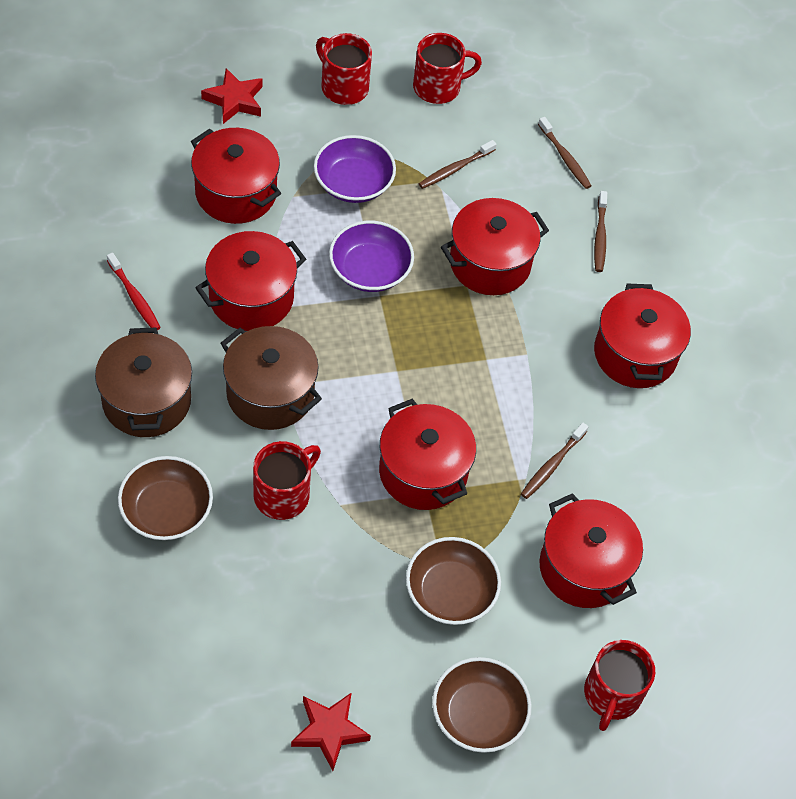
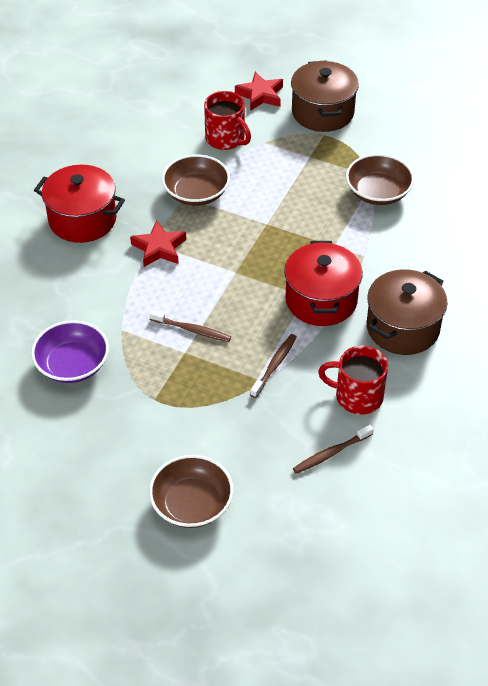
brown toothbrush: 4 -> 3
purple bowl: 2 -> 1
red mug: 4 -> 2
red pot: 6 -> 2
red toothbrush: 1 -> 0

